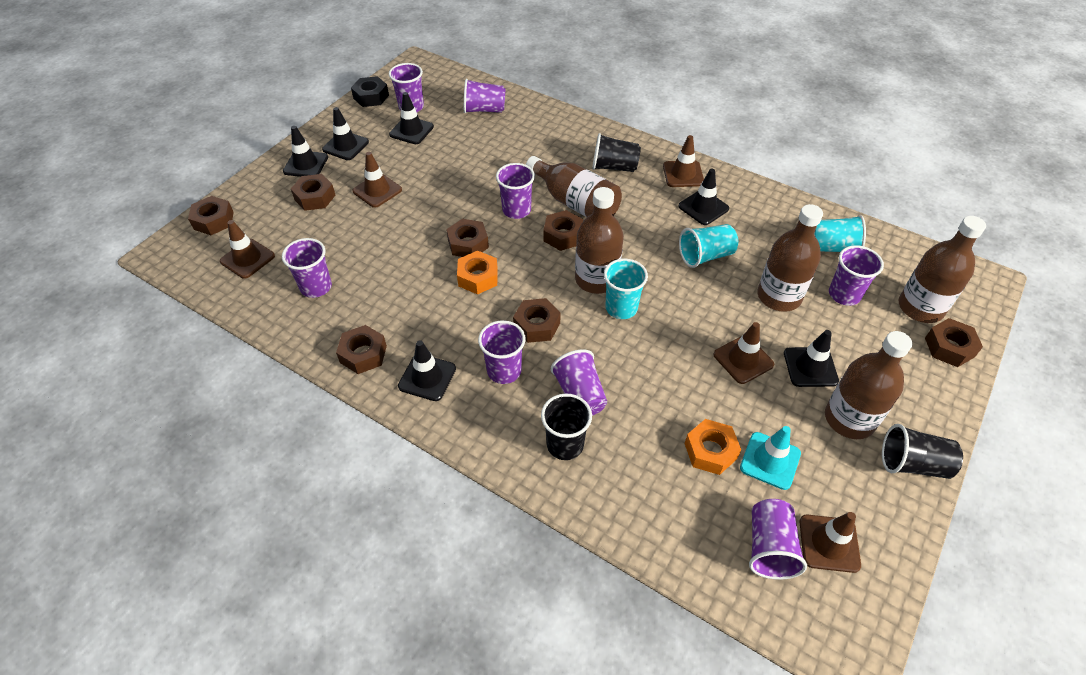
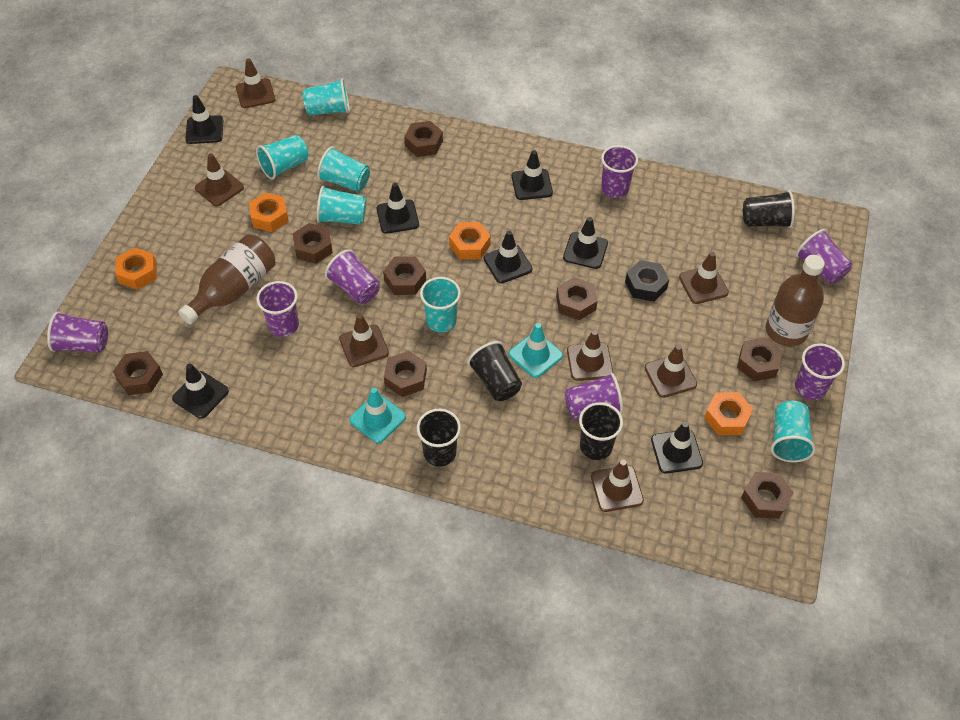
black cup: 3 -> 4
black traffic cone: 6 -> 7
brown bottle: 5 -> 2
brown nut: 7 -> 8
brown traffic cone: 5 -> 7
orange nut: 2 -> 4
purple cup: 8 -> 7
turquoise cup: 3 -> 6
turquoise traffic cone: 1 -> 2

